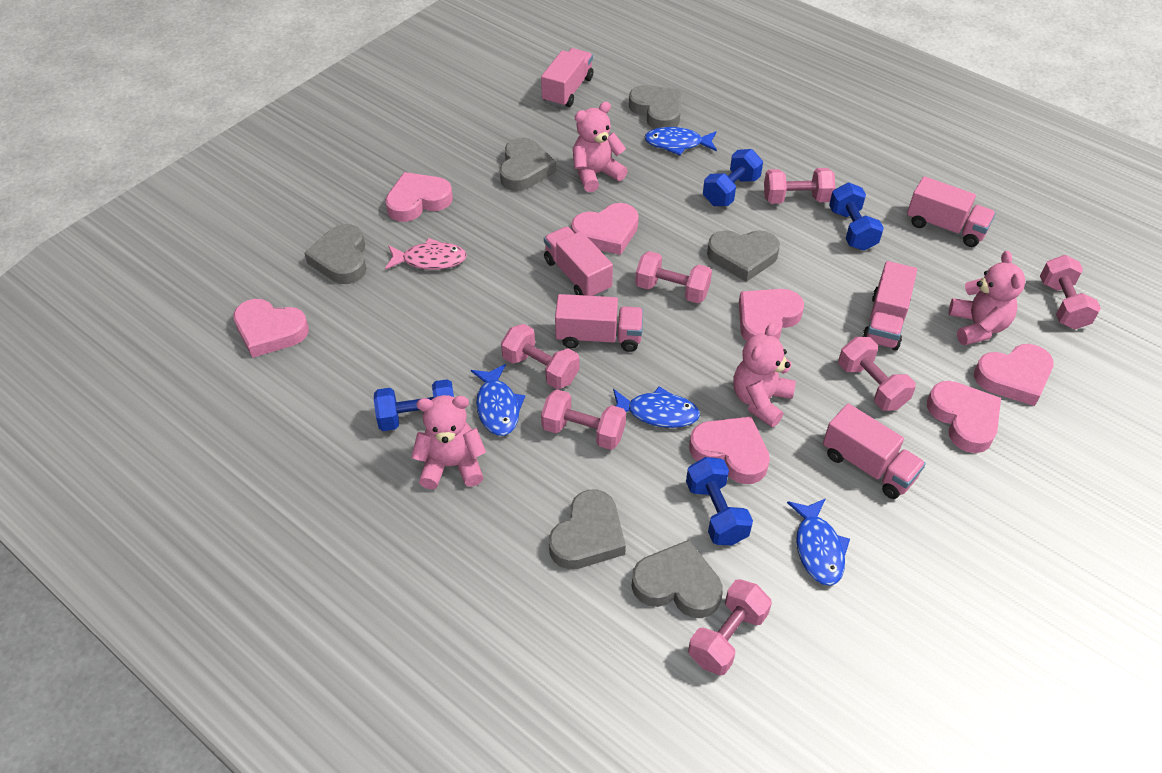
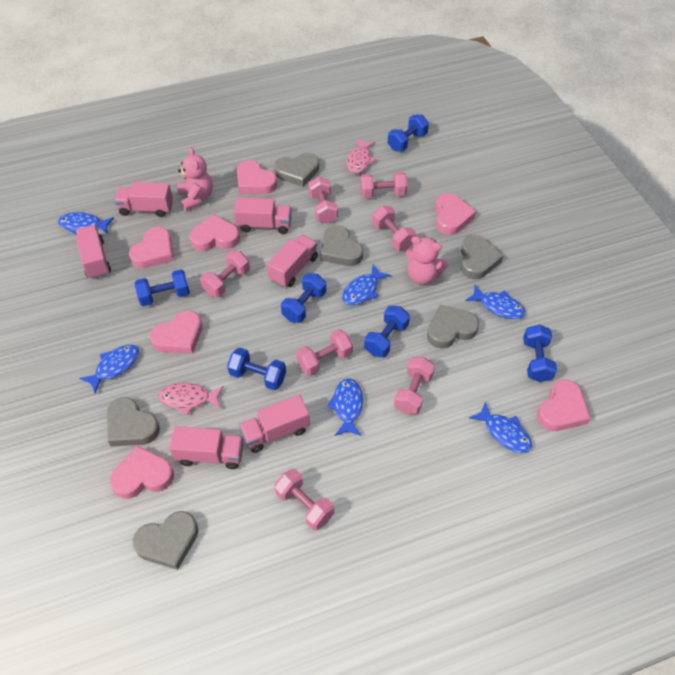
blue dumbbell: 4 -> 6
blue fish: 4 -> 6
pink fish: 1 -> 2
pink teddy bear: 4 -> 2

